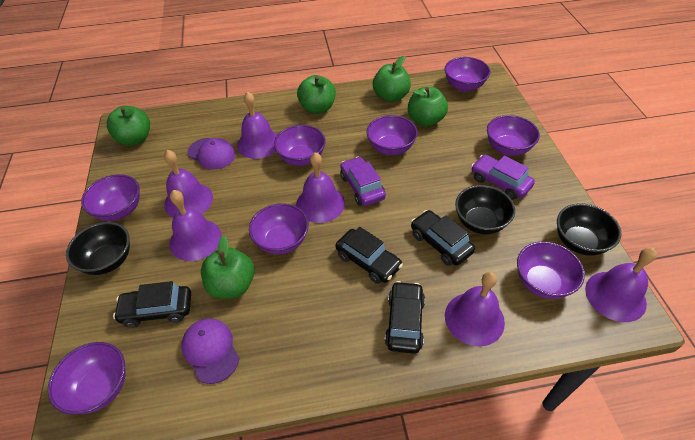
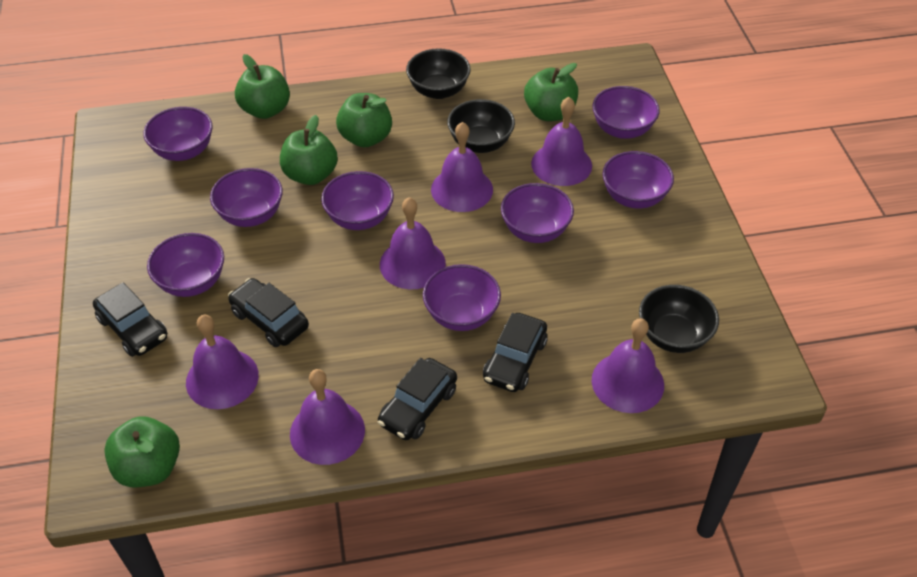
purple cap: 2 -> 0
purple car: 2 -> 0

